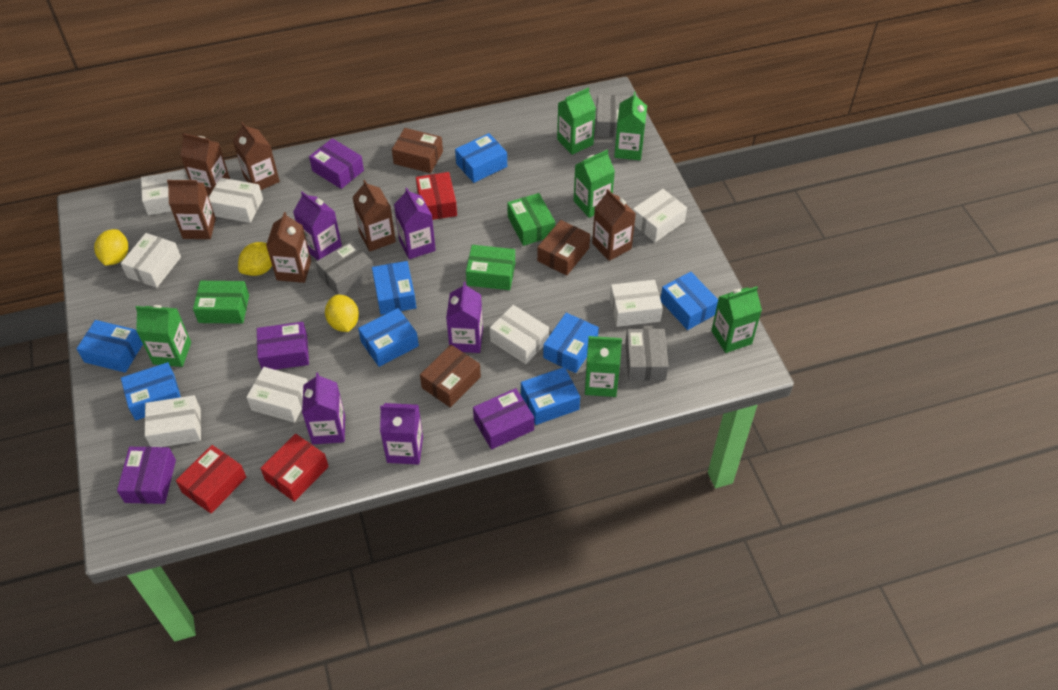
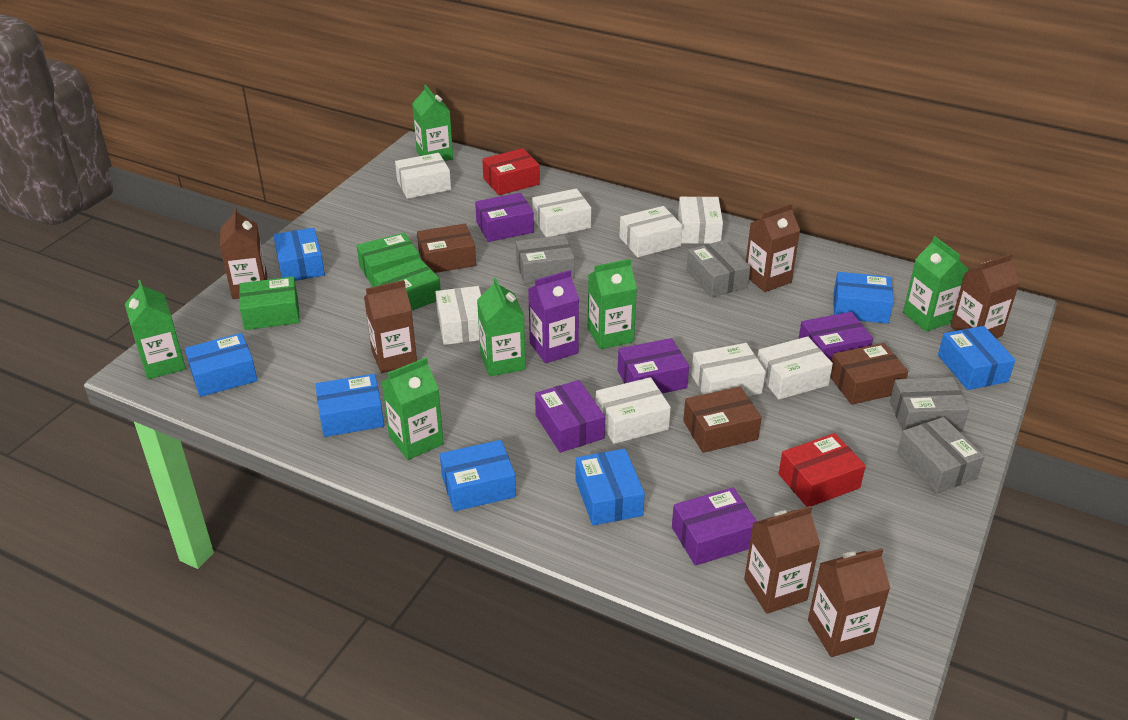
blue box: 8 -> 7
grey box: 3 -> 4
purple box: 4 -> 5
purple carton: 5 -> 1
red box: 3 -> 2
yellow lemon: 3 -> 0

